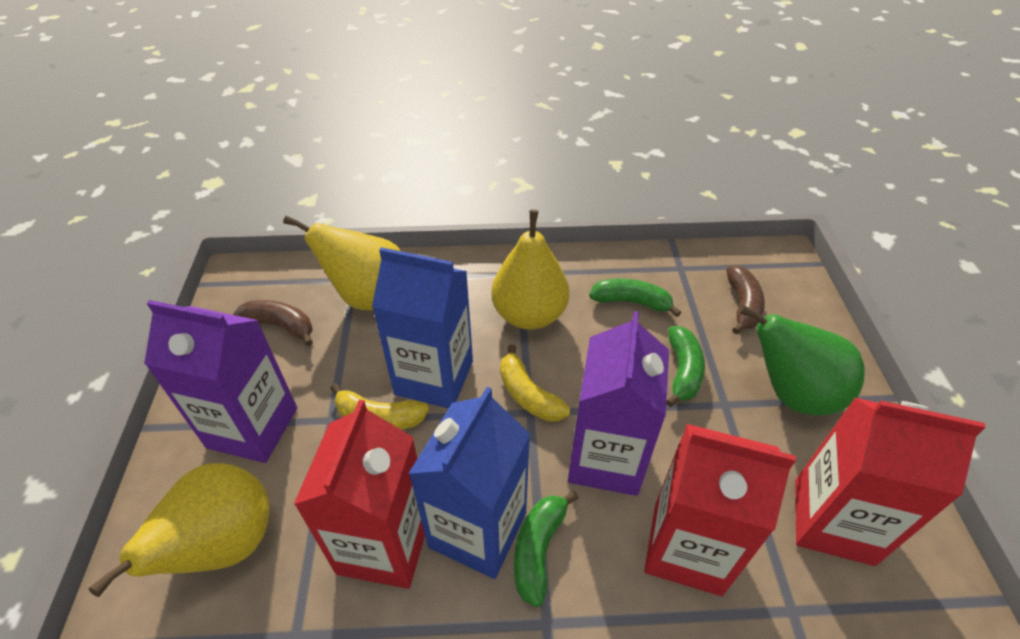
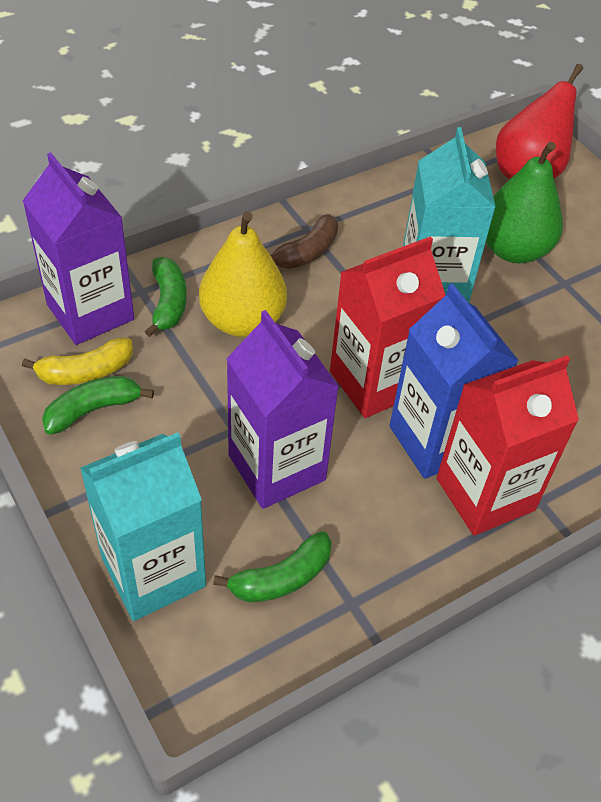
blue carton: 2 -> 1
brown banana: 2 -> 1
red carton: 3 -> 2
red pear: 0 -> 1
turquoise carton: 0 -> 2
yellow banana: 2 -> 1
yellow pear: 3 -> 1

